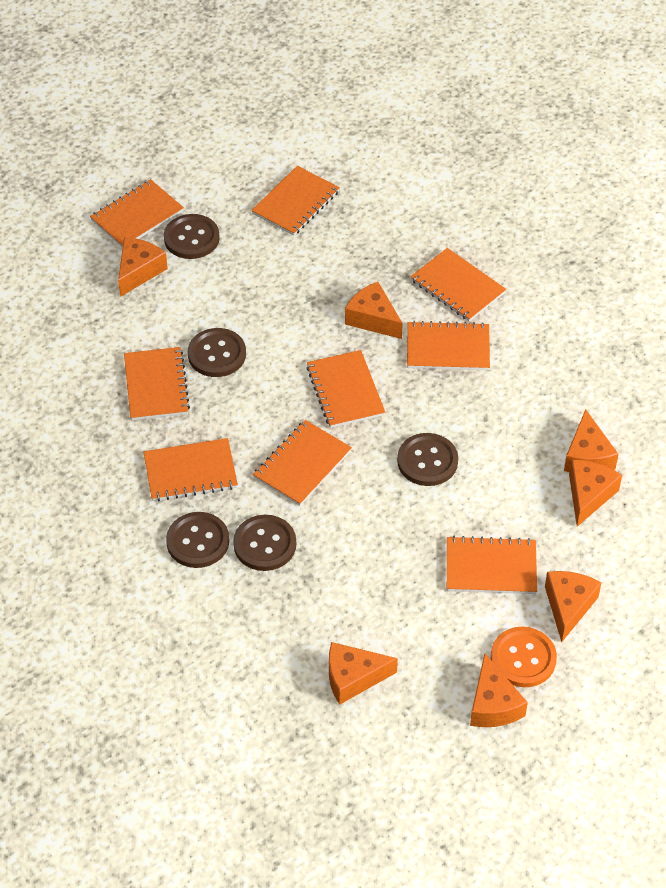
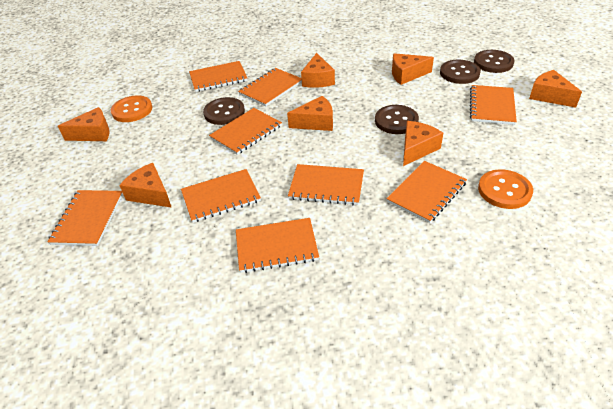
brown button: 5 -> 4
orange button: 1 -> 2

